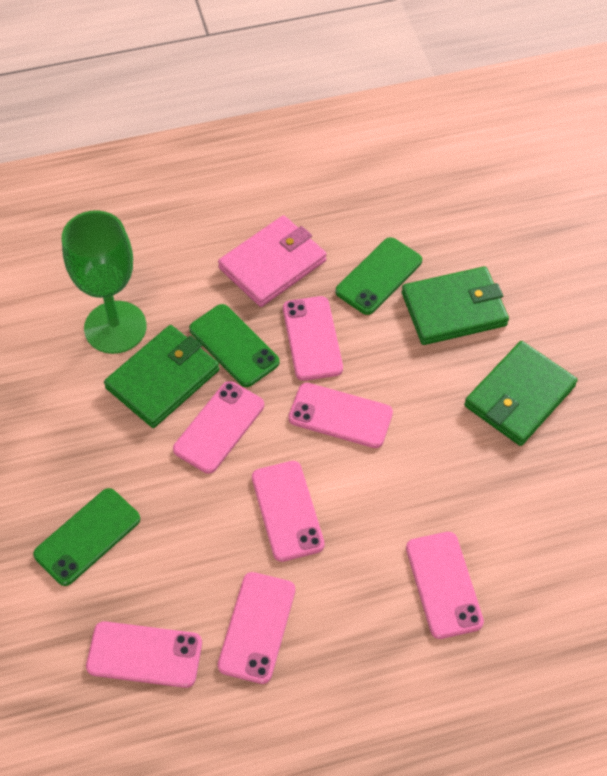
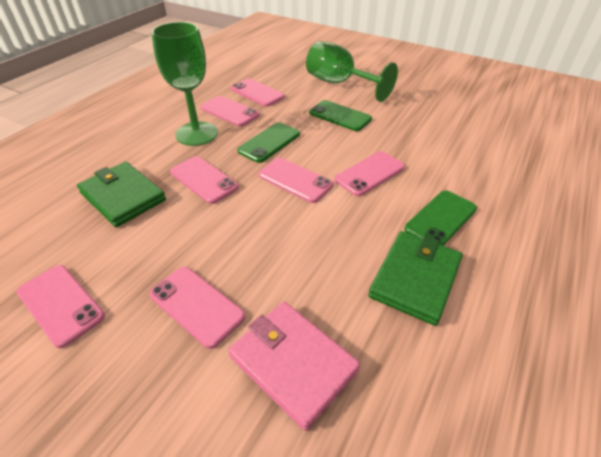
green goblet: 1 -> 2
green wallet: 3 -> 2

